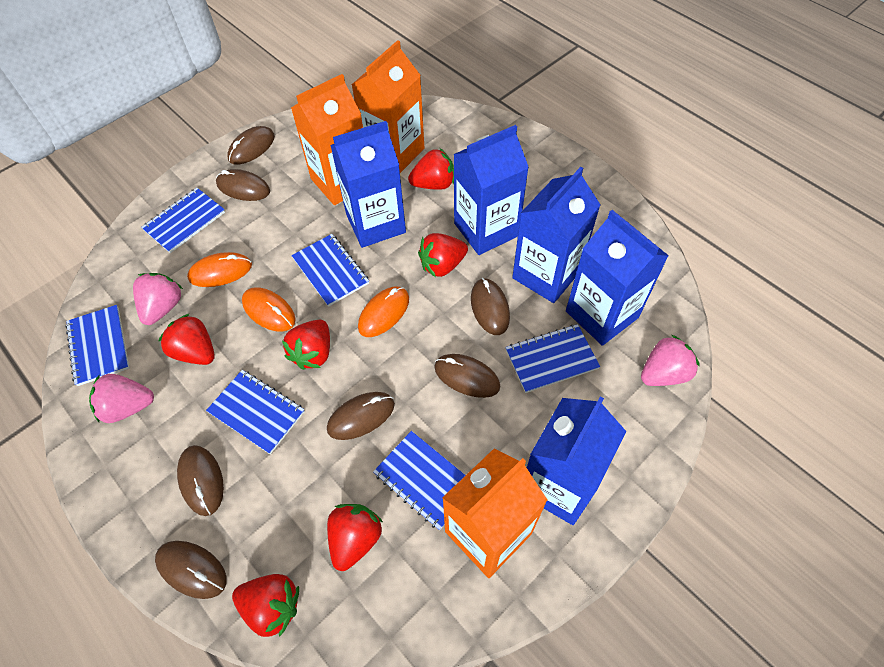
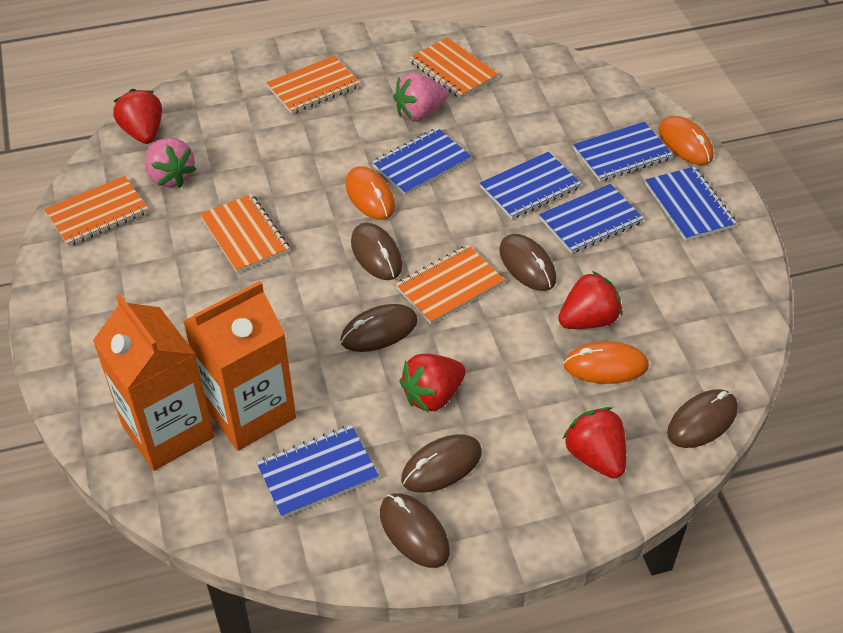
blue carton: 5 -> 0
brown mouse: 7 -> 6
orange carton: 3 -> 2
orange notebook: 0 -> 5
pink strawberry: 3 -> 2
red strawberry: 6 -> 4

